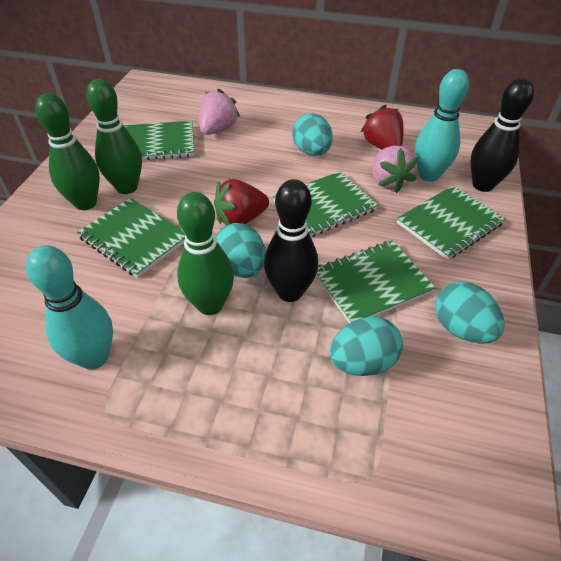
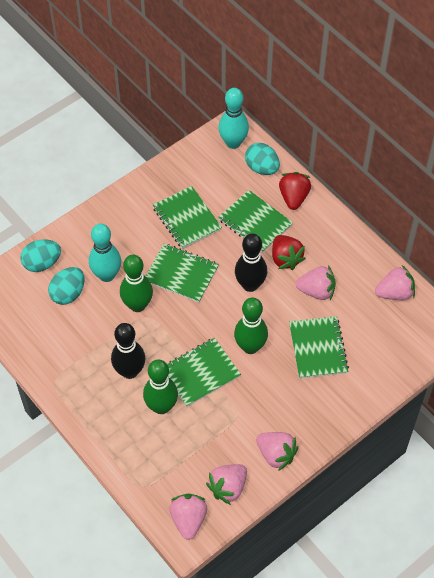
pink strawberry: 2 -> 5
turquoise egg: 4 -> 3

